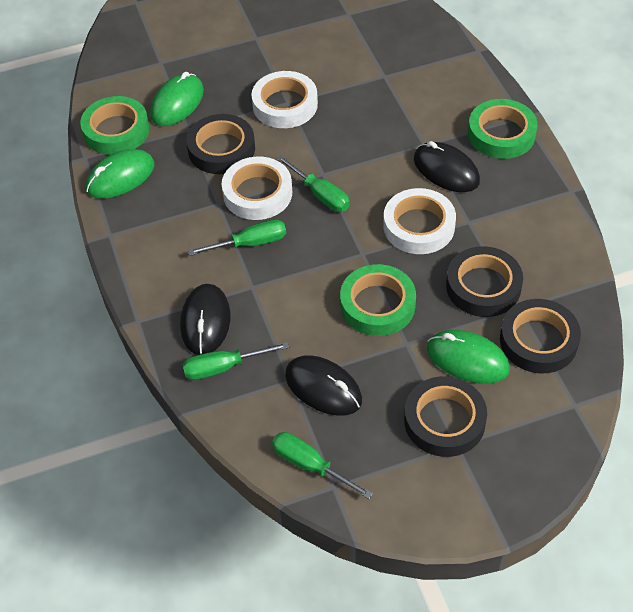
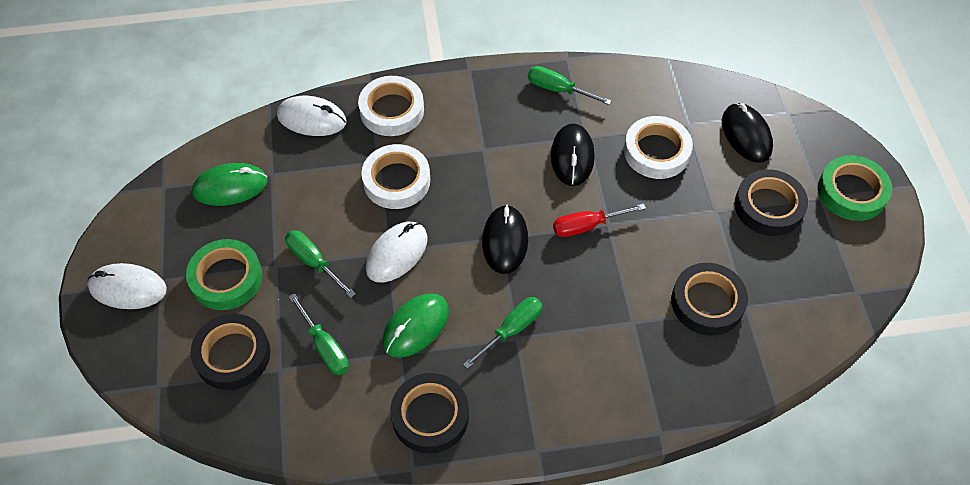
green mouse: 3 -> 2
green tape: 3 -> 2
red screwdriver: 0 -> 1
white mouse: 0 -> 3

